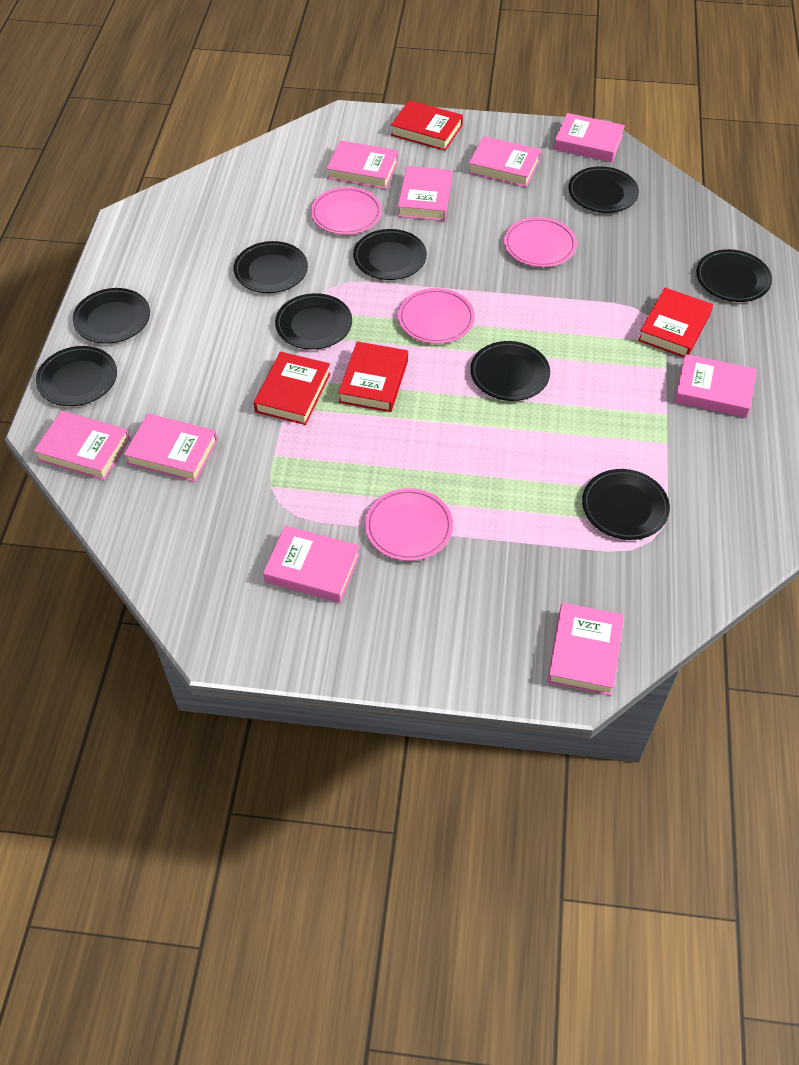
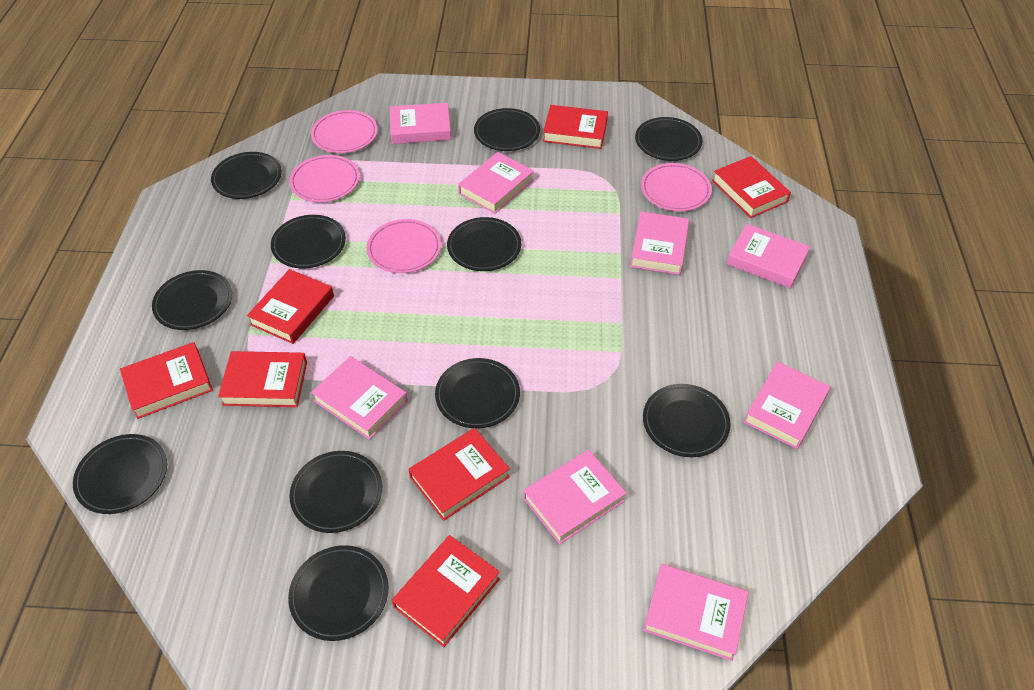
black plate: 9 -> 11
pink book: 9 -> 8
red book: 4 -> 7

